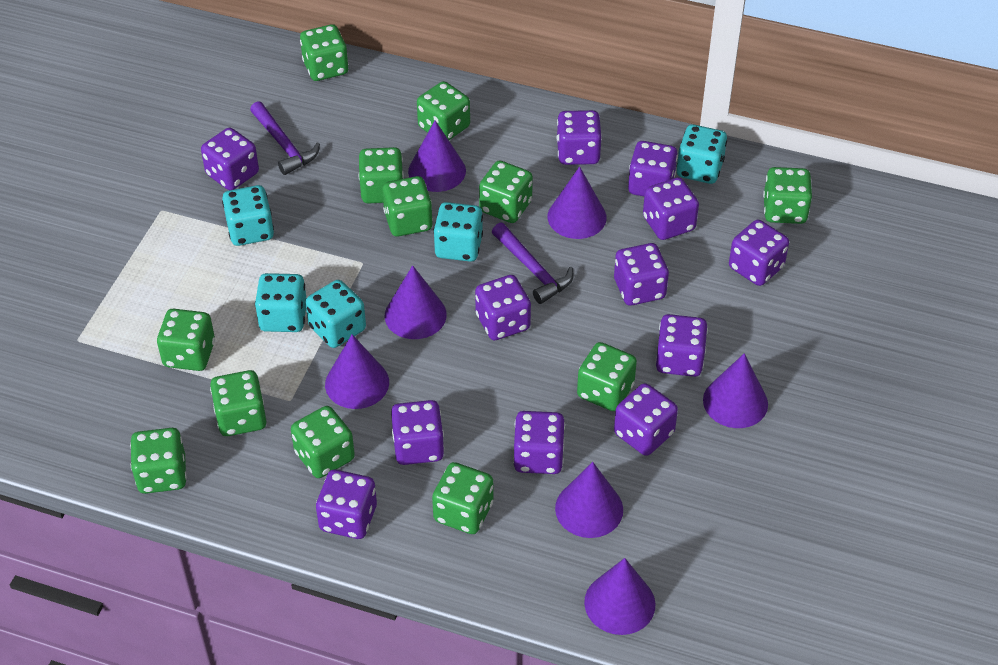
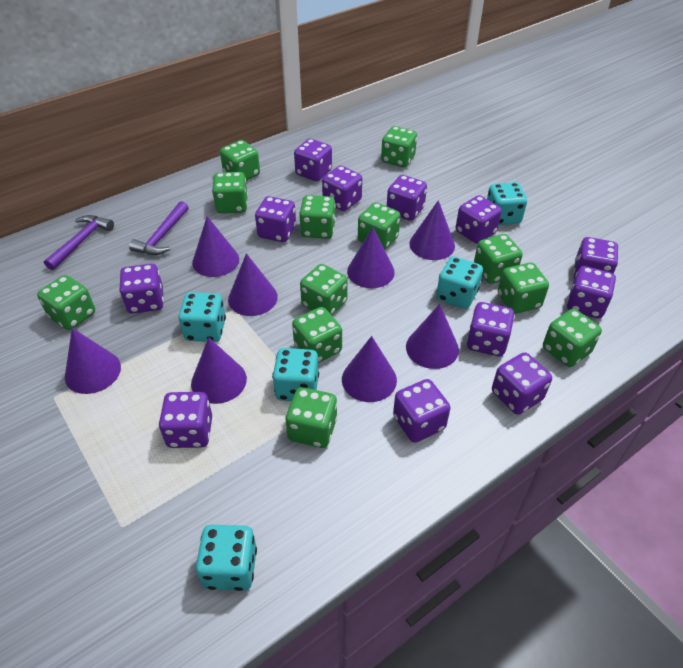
purple cone: 7 -> 8

